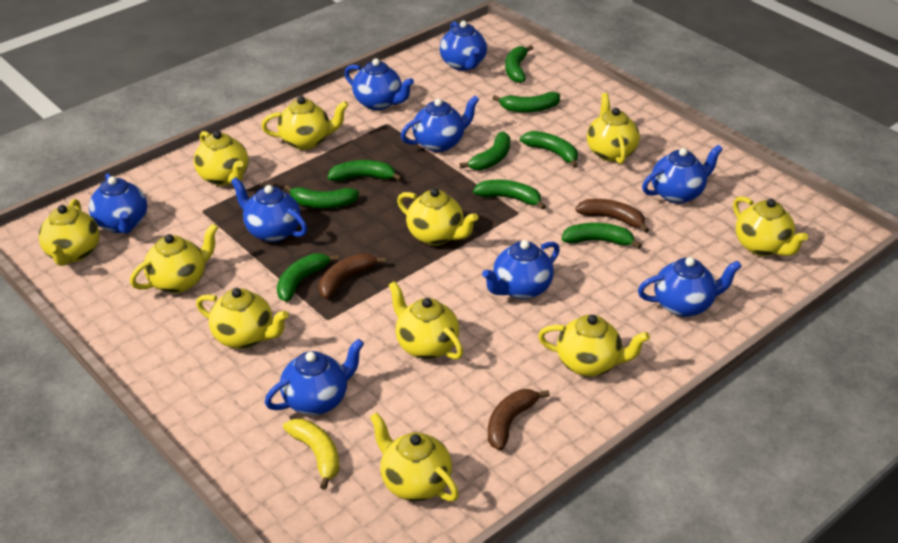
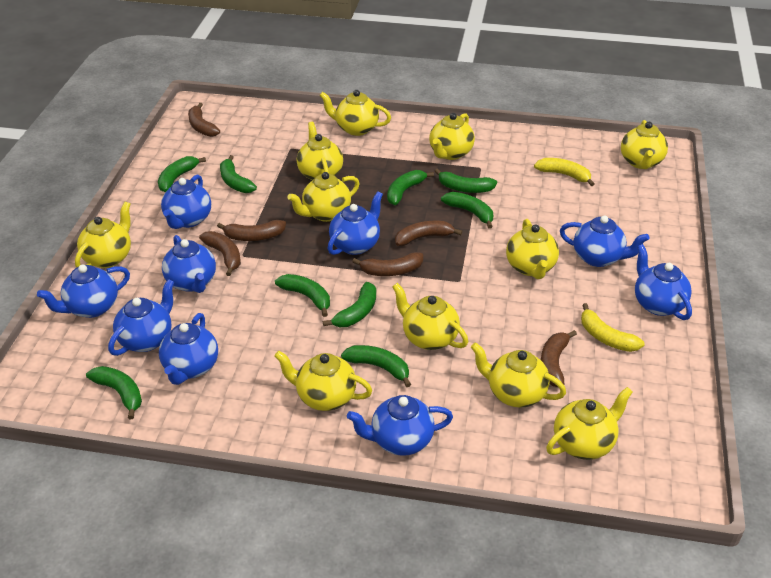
brown banana: 3 -> 6
yellow banana: 1 -> 2

